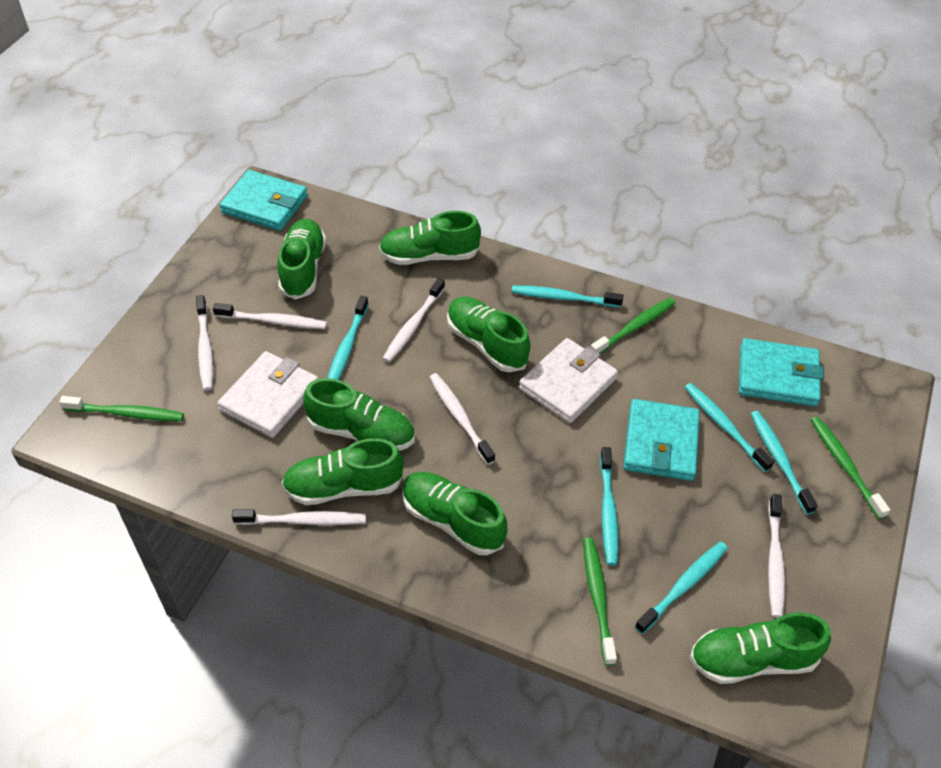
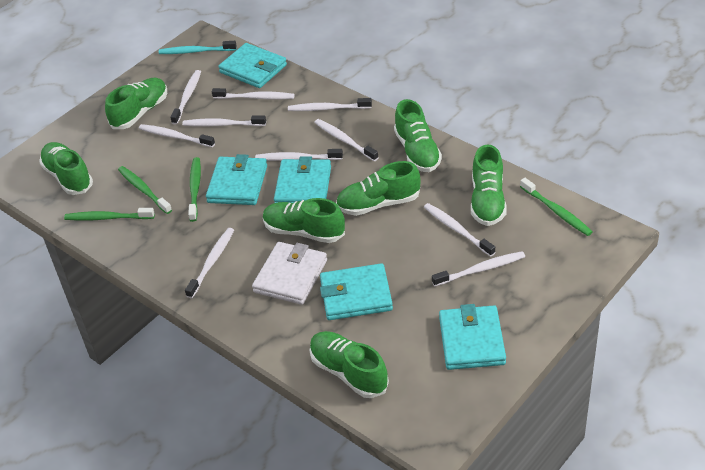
turquoise toothbrush: 6 -> 1
turquoise wallet: 3 -> 5
white toothbrush: 6 -> 10
white wallet: 2 -> 1

